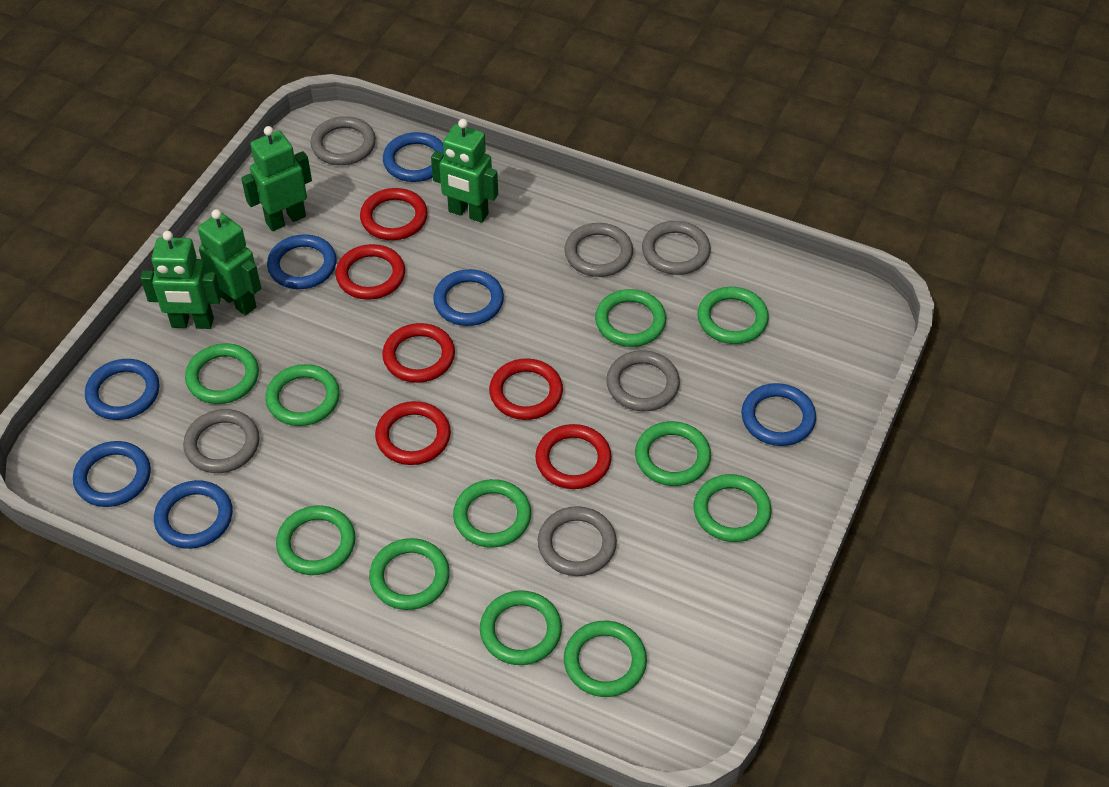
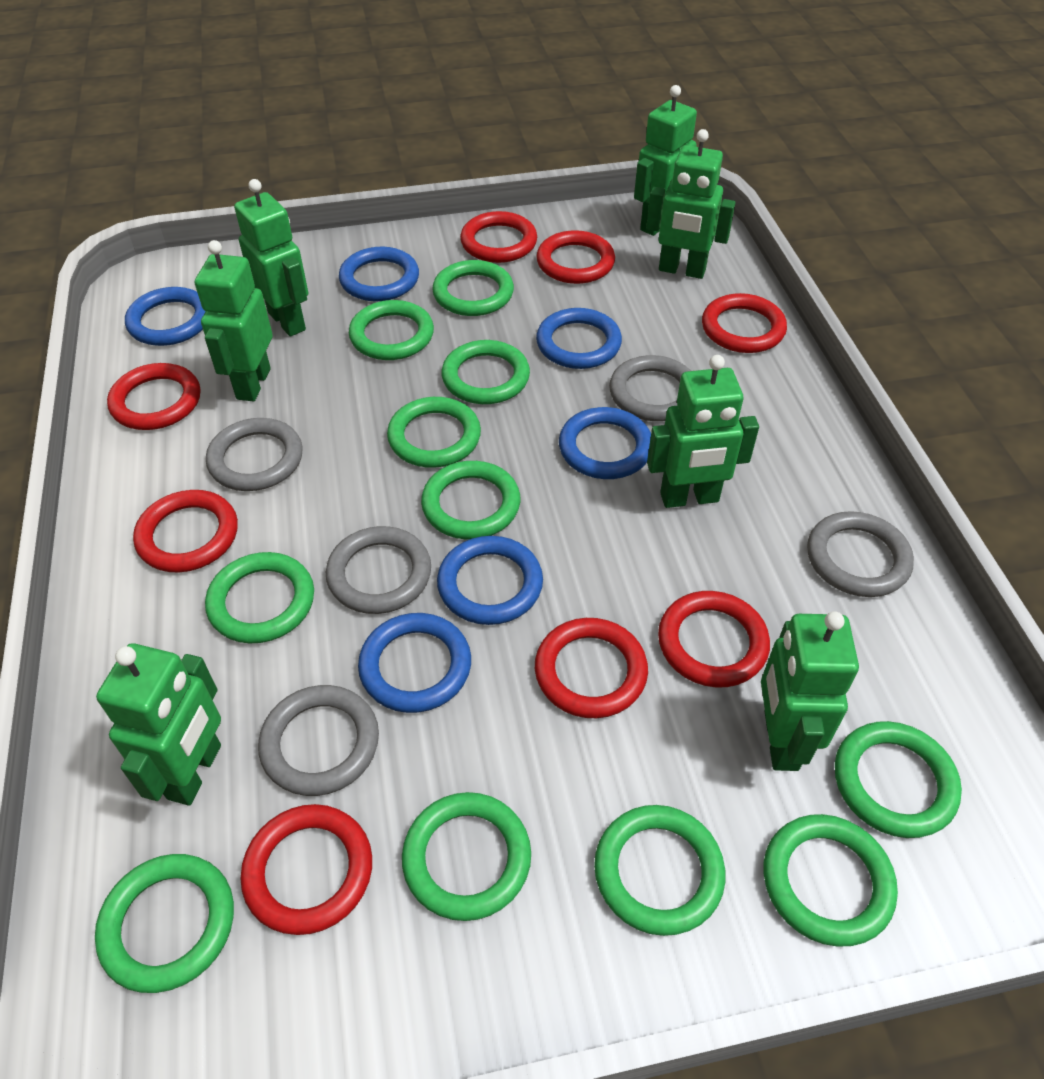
blue ring: 7 -> 6
green robot: 4 -> 7
grey ring: 6 -> 5
red ring: 6 -> 8

